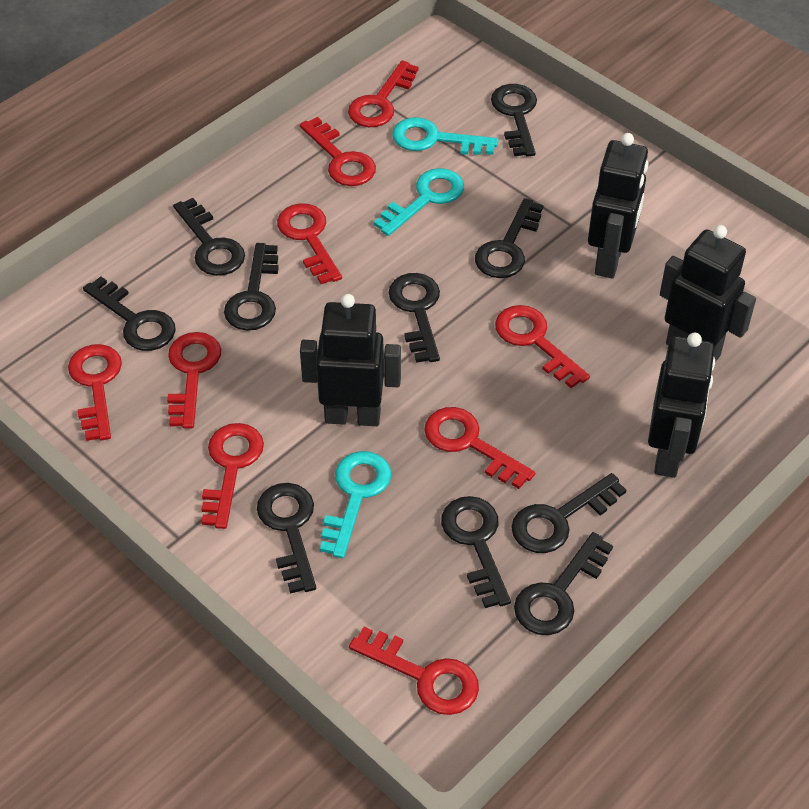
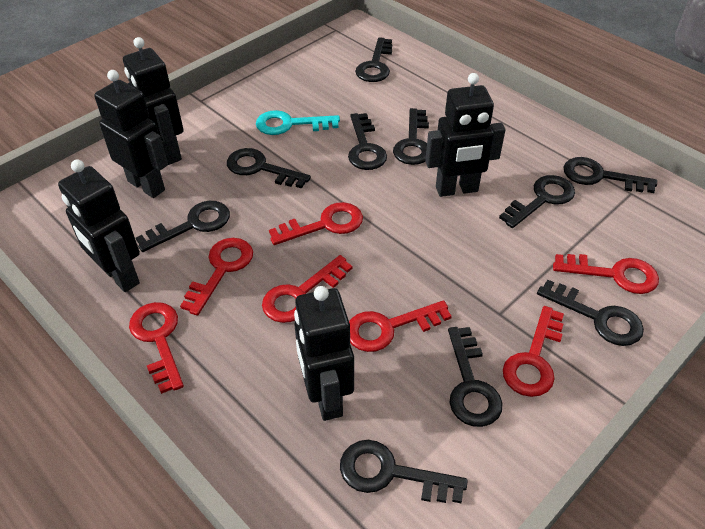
black robot: 4 -> 5
red key: 9 -> 7
turquoise key: 3 -> 1

